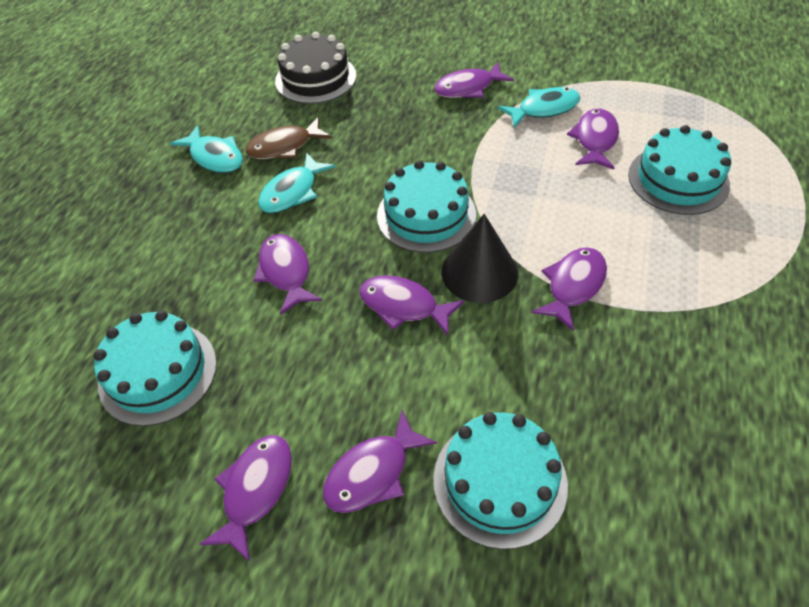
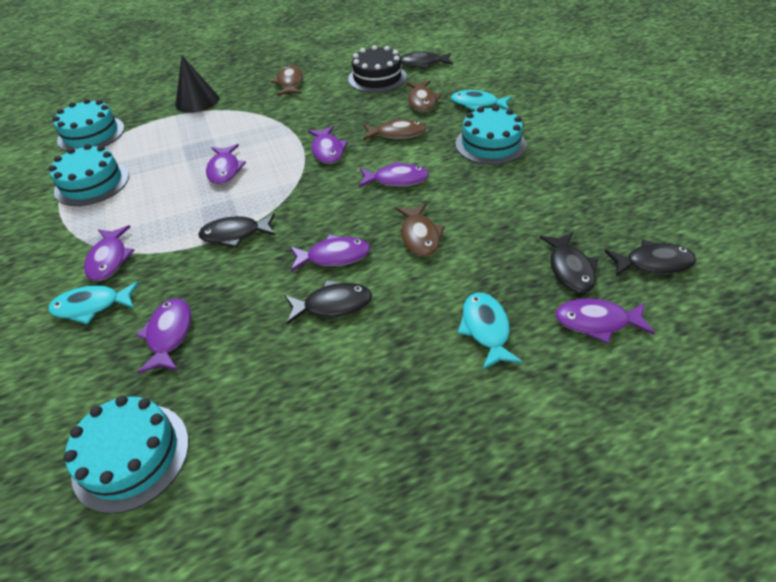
black fish: 0 -> 5
brown fish: 1 -> 4

